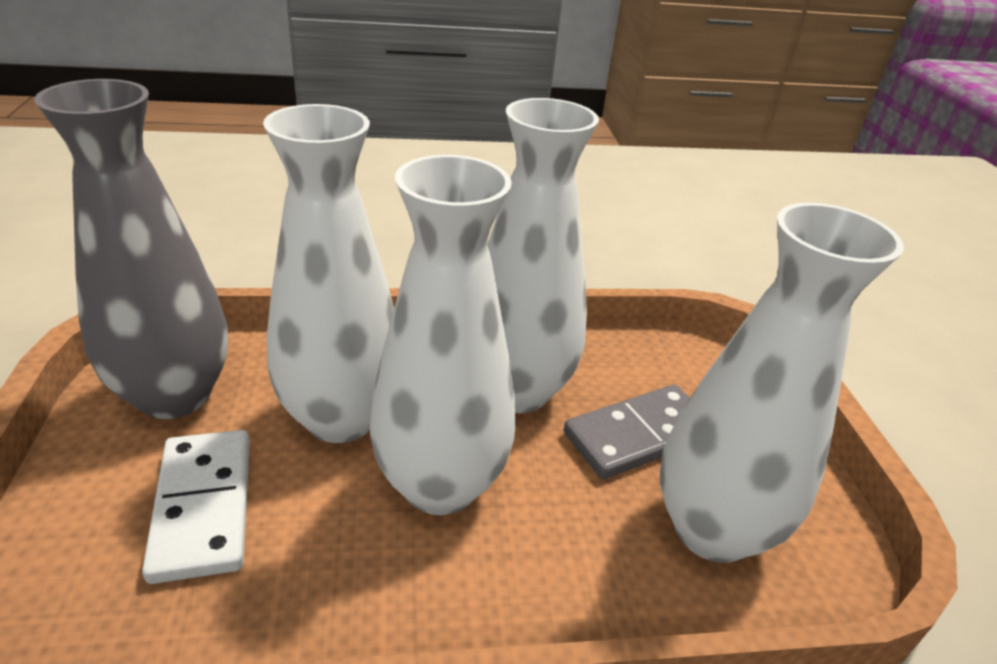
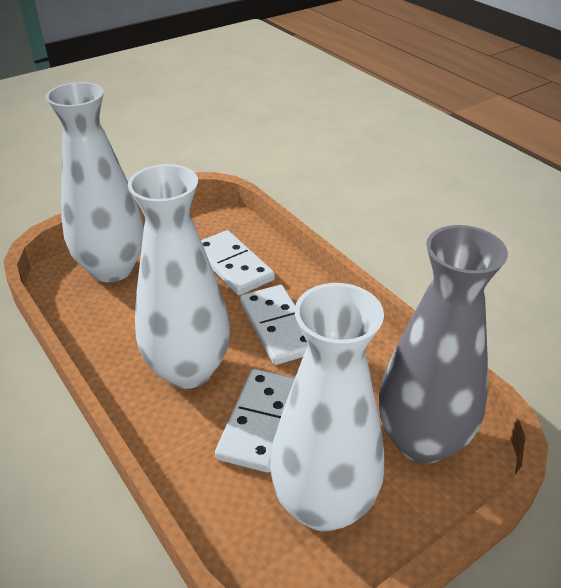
grey domino: 1 -> 0
white domino: 1 -> 3
white vase: 4 -> 3

